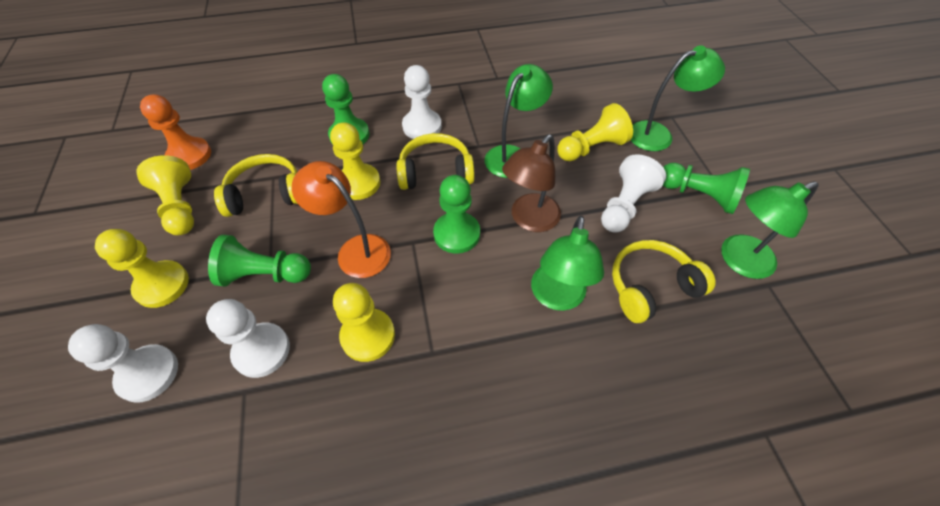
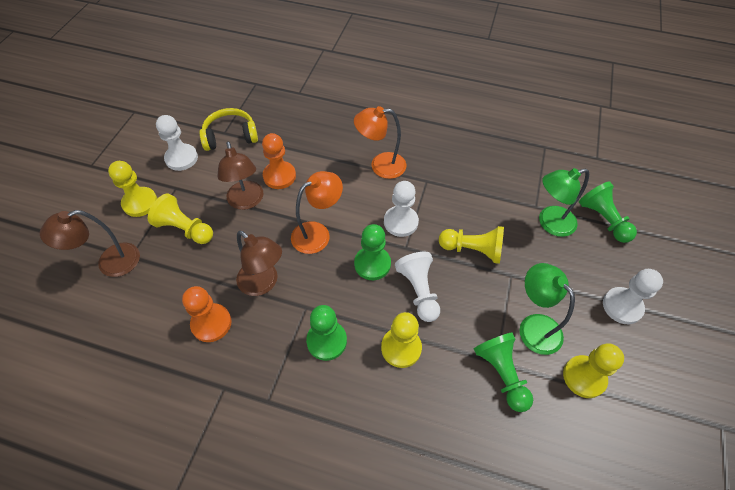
brown lamp: 1 -> 3
green lamp: 4 -> 2
orange lamp: 1 -> 2
orange pawn: 1 -> 2
yellow headphones: 3 -> 1

